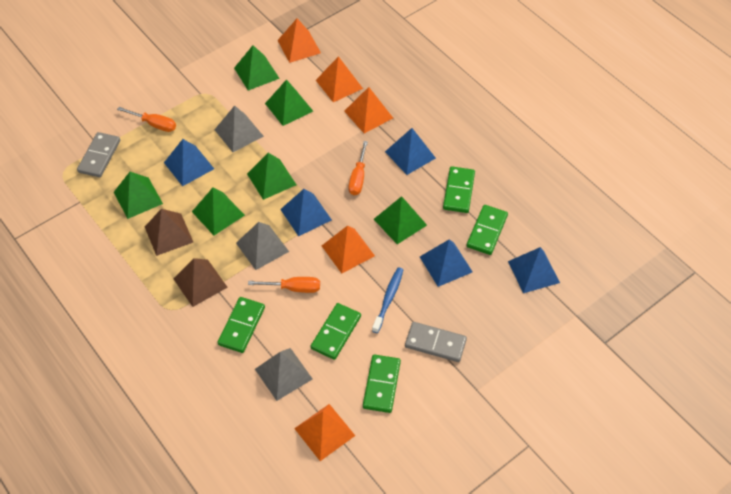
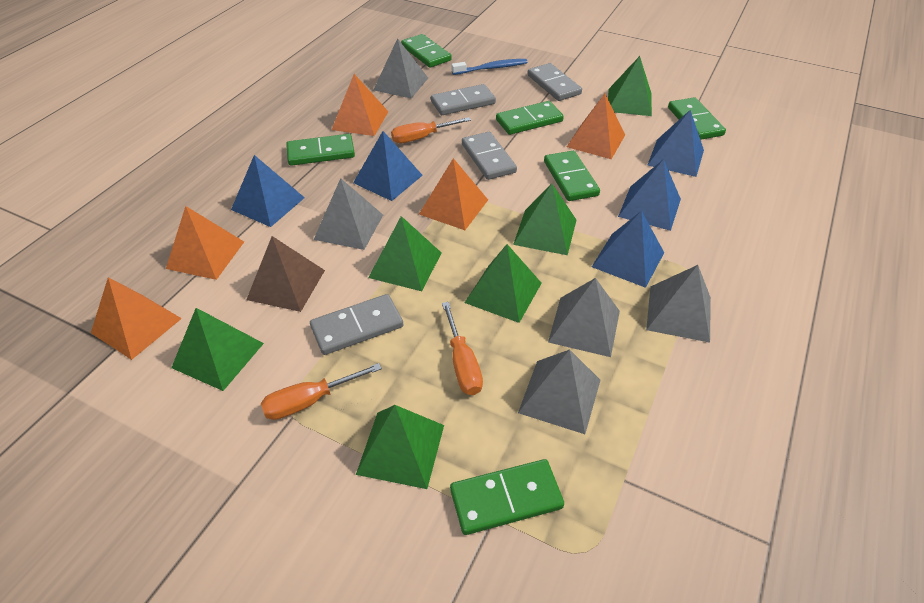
brown pyramid: 2 -> 1
green domino: 5 -> 6
grey domino: 2 -> 4
grey pyramid: 3 -> 5

